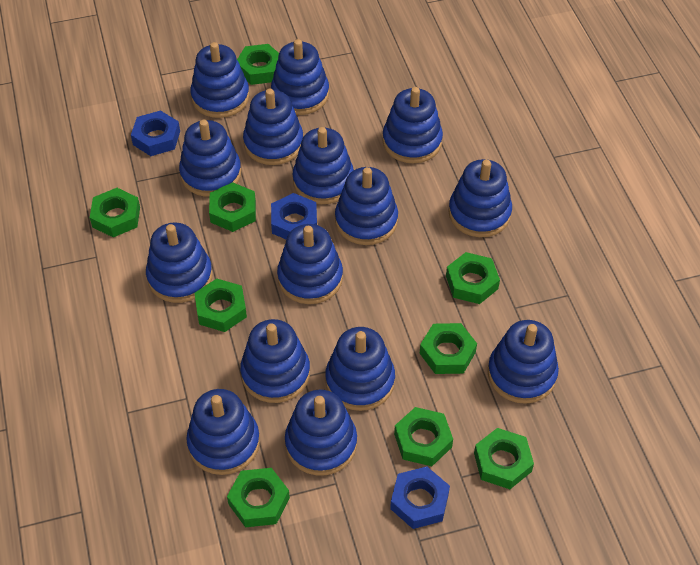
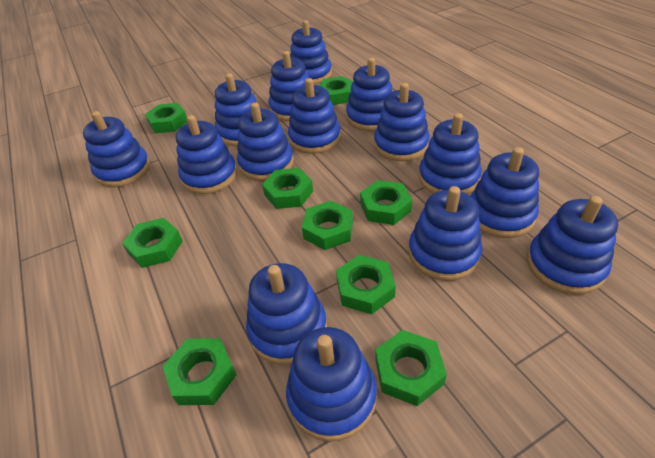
blue nut: 3 -> 0

